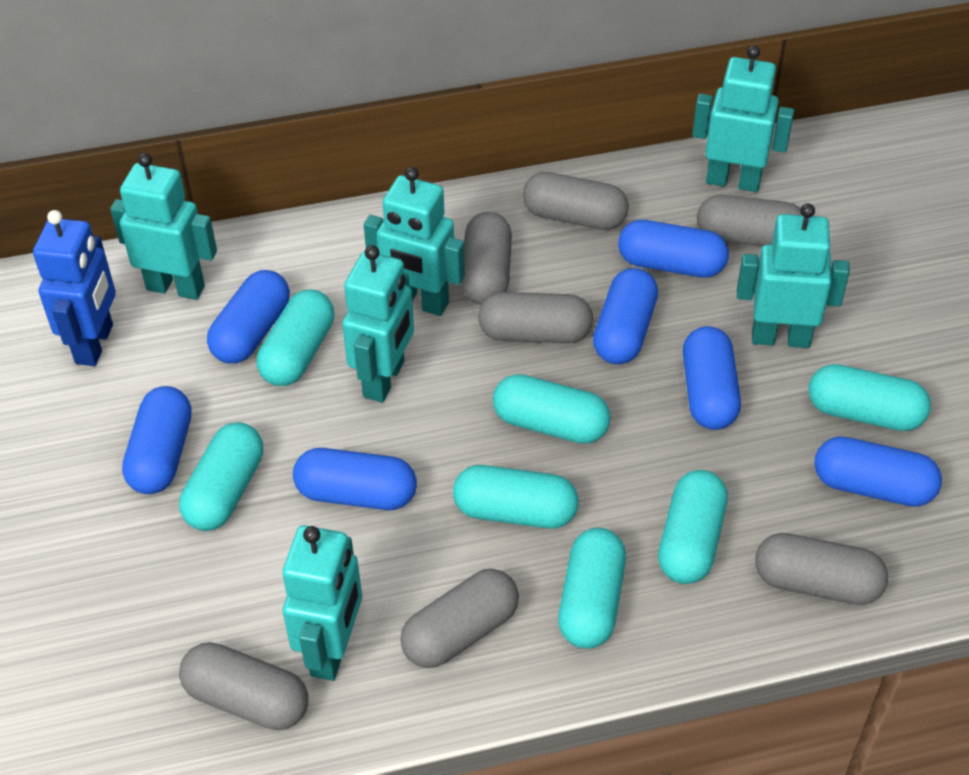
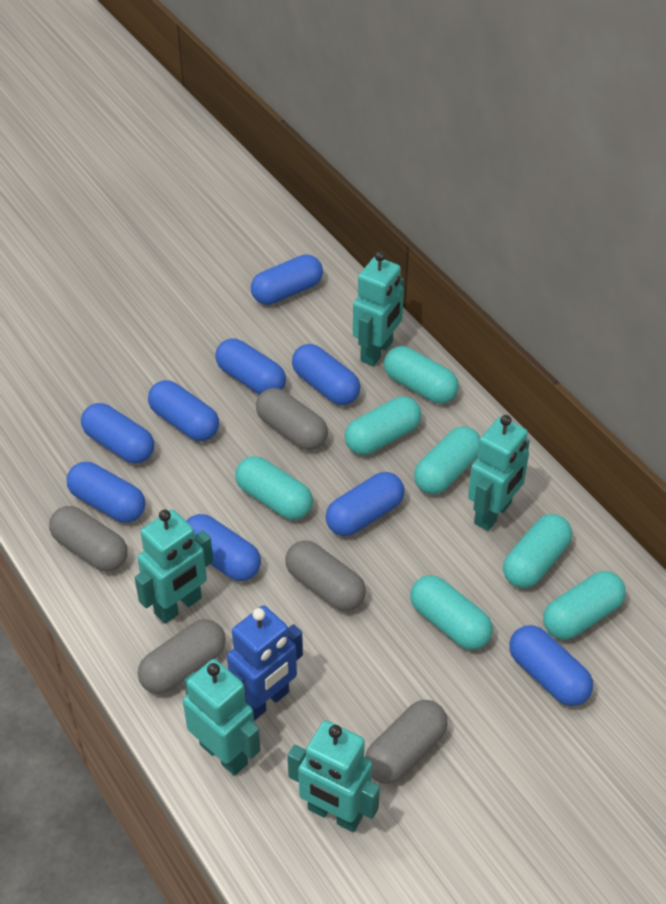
blue capsule: 7 -> 9
grey capsule: 7 -> 5
turquoise robot: 6 -> 5

